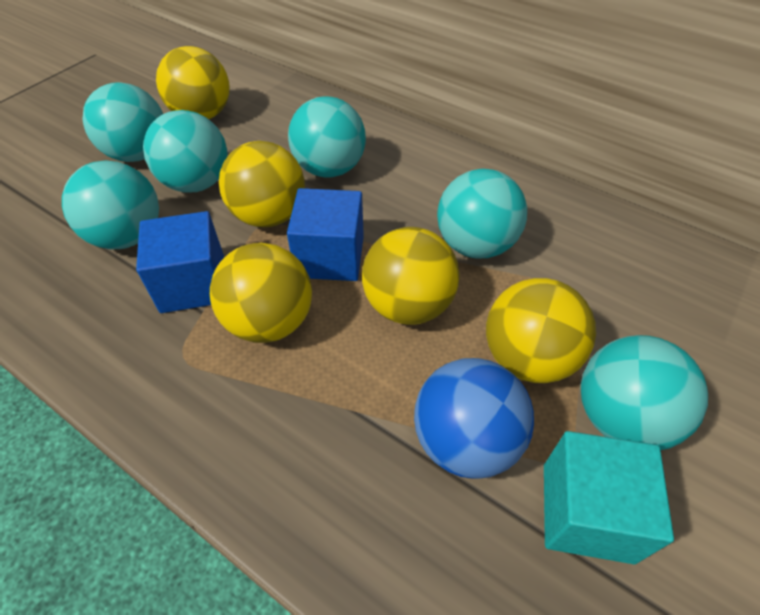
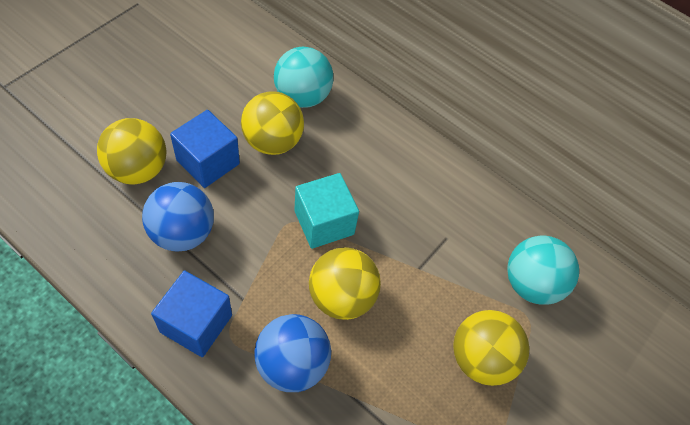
blue ball: 1 -> 2
turquoise ball: 6 -> 2
yellow ball: 5 -> 4

